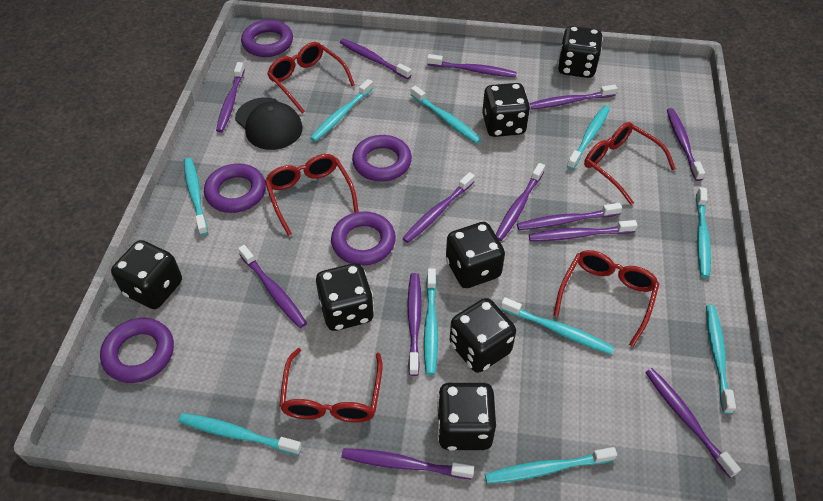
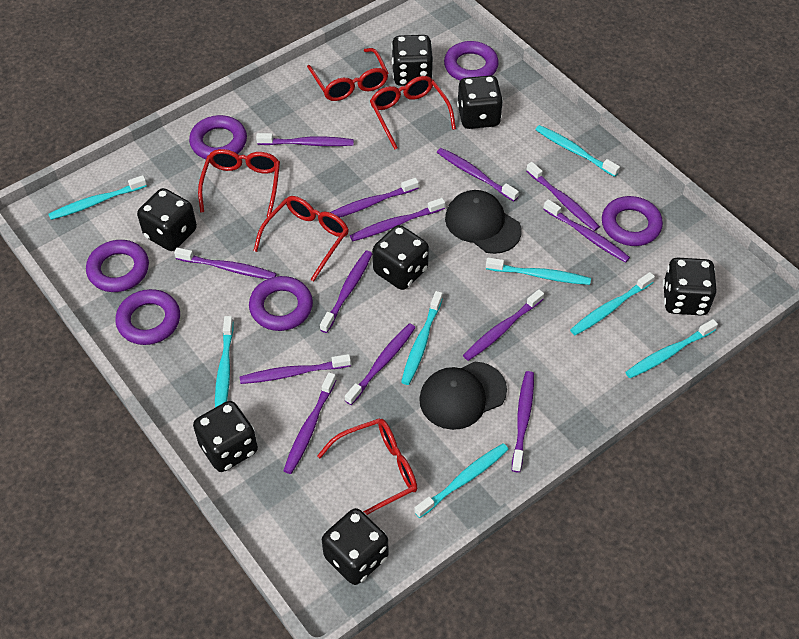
black cap: 1 -> 2
purple ring: 5 -> 6
turquoise toothbrush: 10 -> 8

